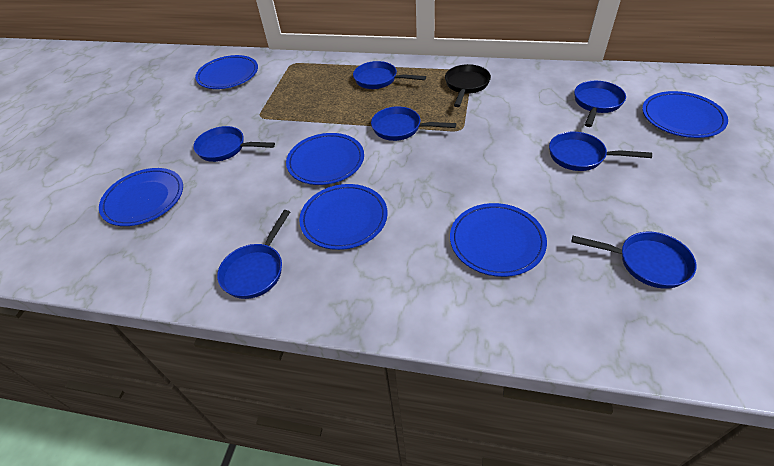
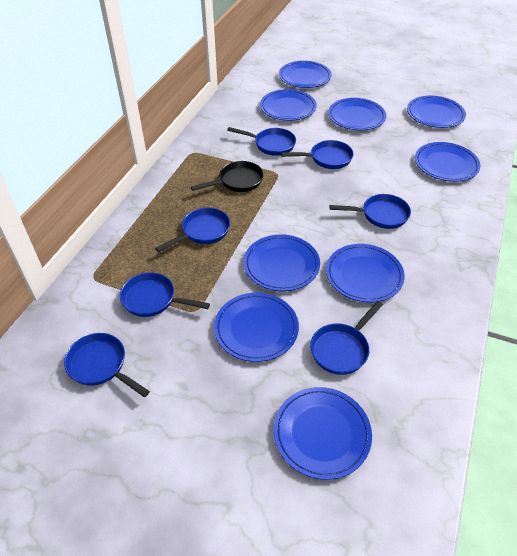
blue plate: 6 -> 9

